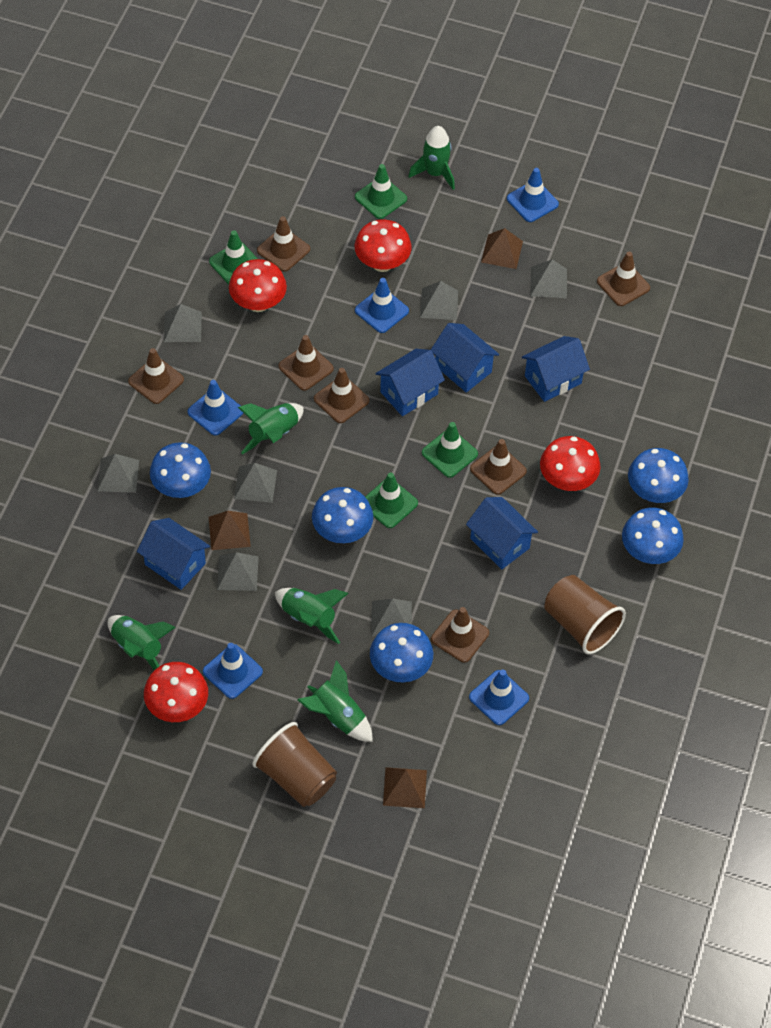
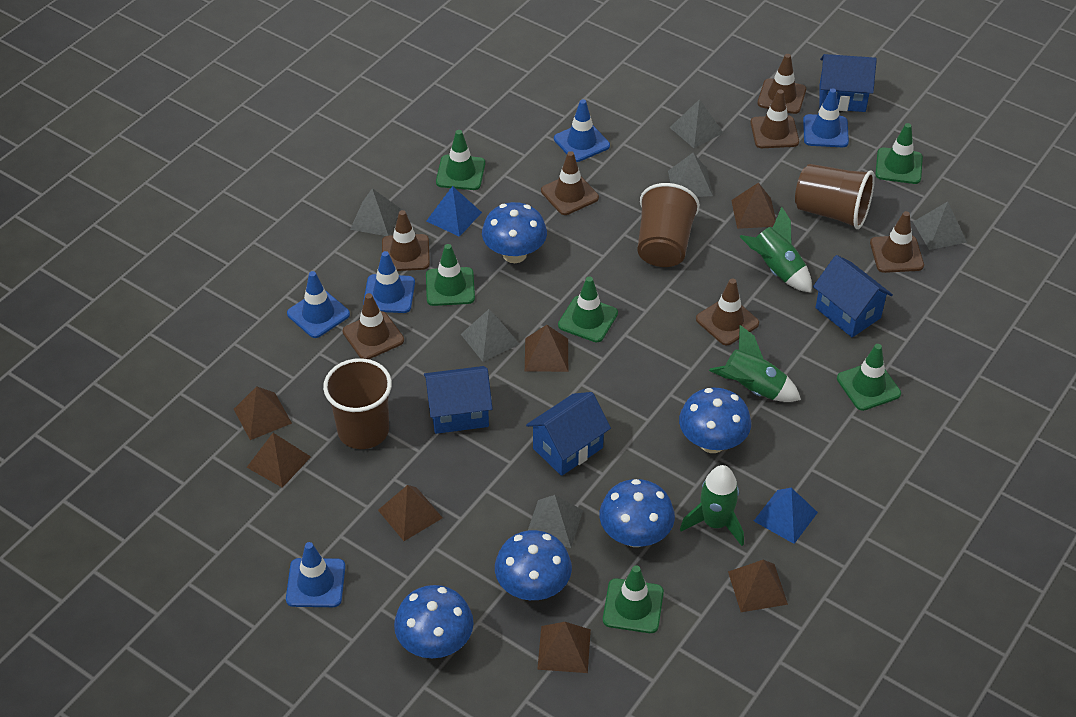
blue house: 5 -> 4
blue pyramid: 0 -> 2
brown cup: 2 -> 3
brown pyramid: 3 -> 7
green rocket: 5 -> 3
green traffic cone: 4 -> 6
grey pyramid: 7 -> 6
red mushroom: 4 -> 0

